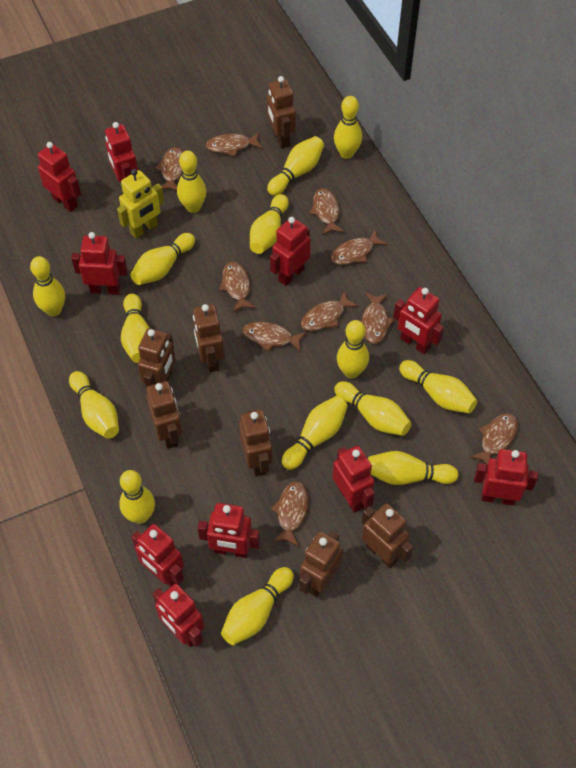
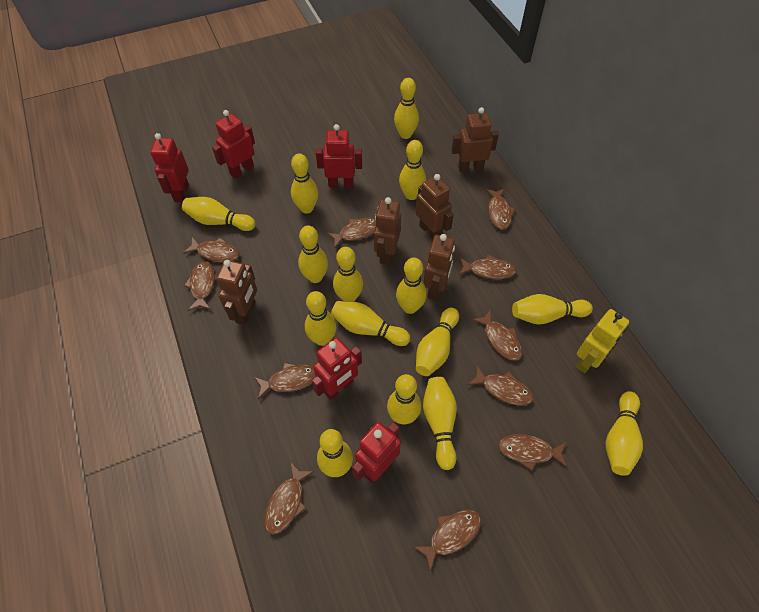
brown fish: 10 -> 11
brown robot: 7 -> 5
red robot: 10 -> 5

